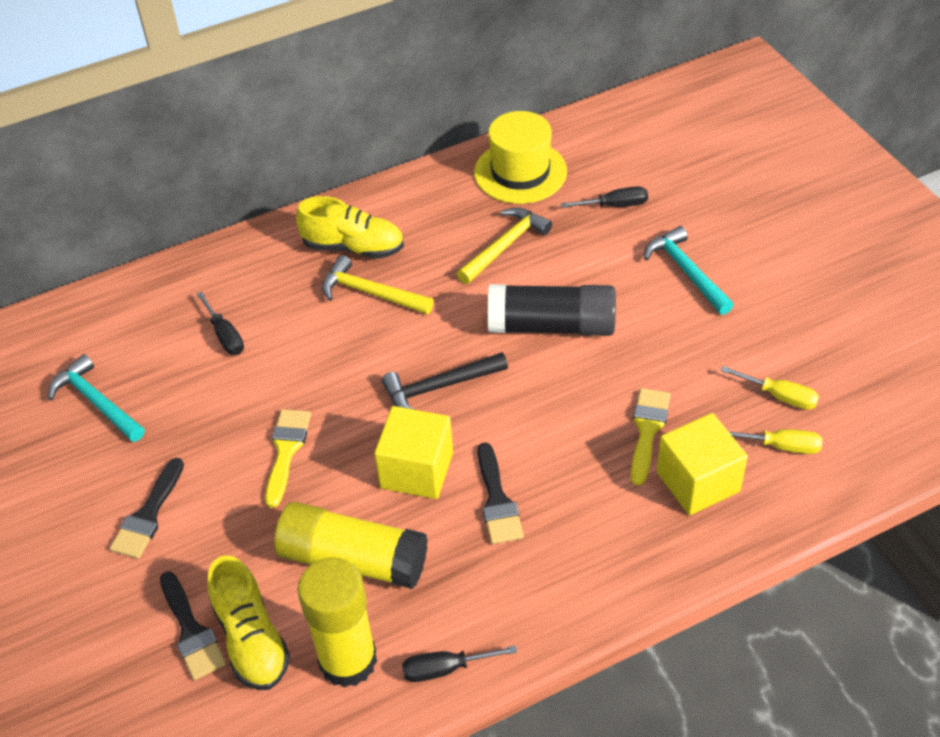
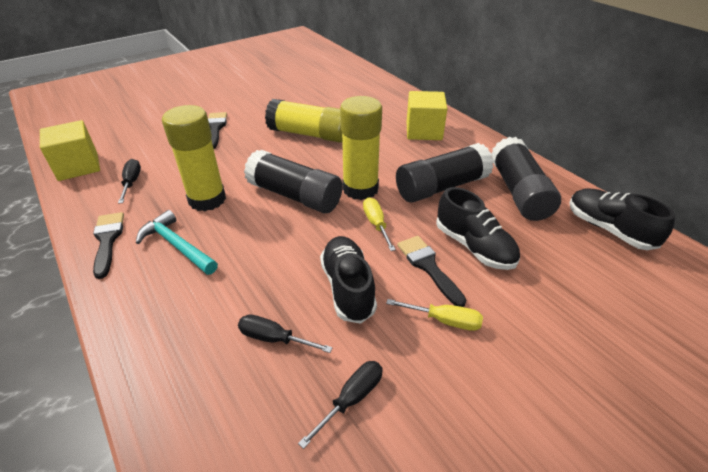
black glue stick: 1 -> 3
black hammer: 1 -> 0
black shoe: 0 -> 3
turquoise hammer: 2 -> 1
yellow brush: 2 -> 0
yellow glue stick: 2 -> 3
yellow hammer: 2 -> 0
yellow hat: 1 -> 0
yellow shoe: 2 -> 0

